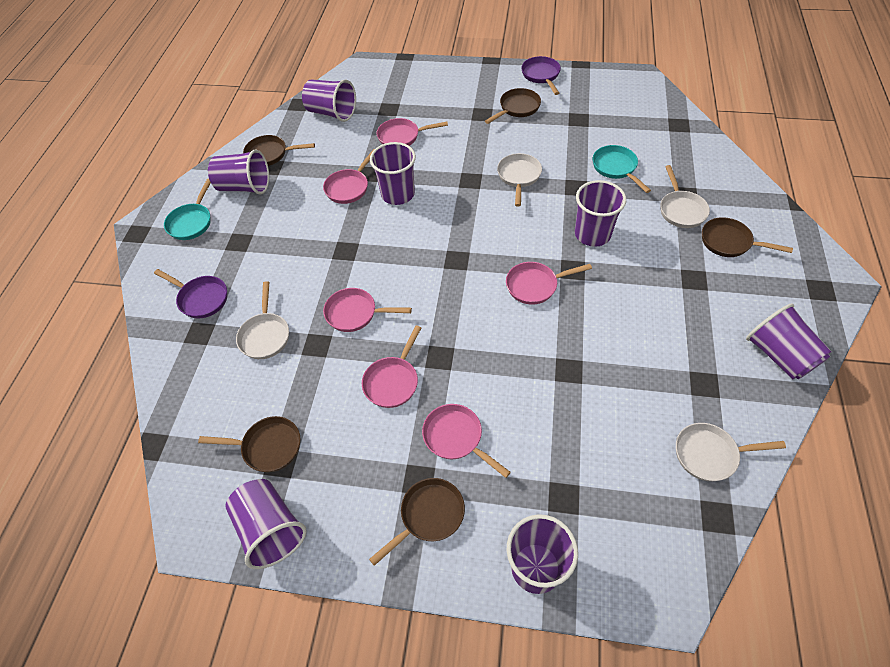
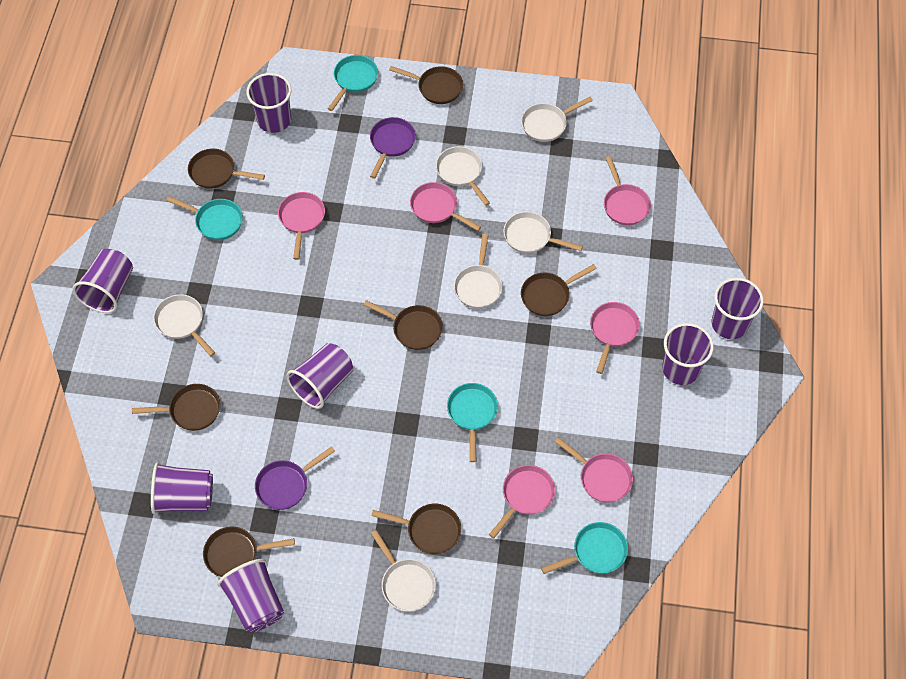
brown pan: 5 -> 7
turquoise pan: 2 -> 4
white pan: 4 -> 6

